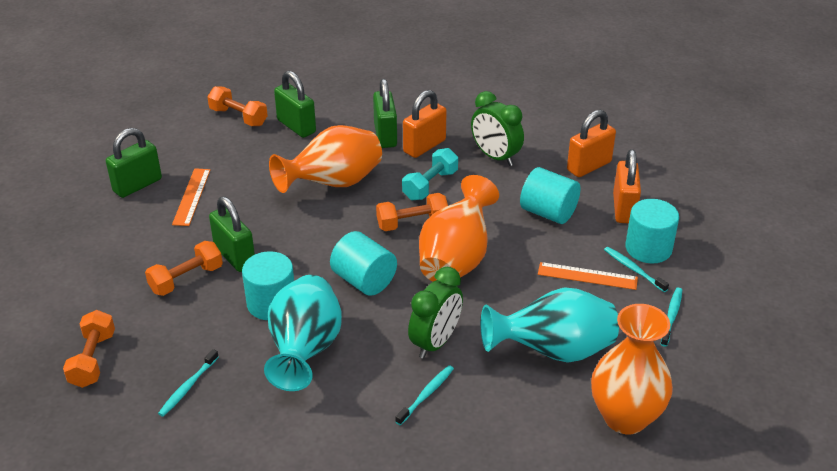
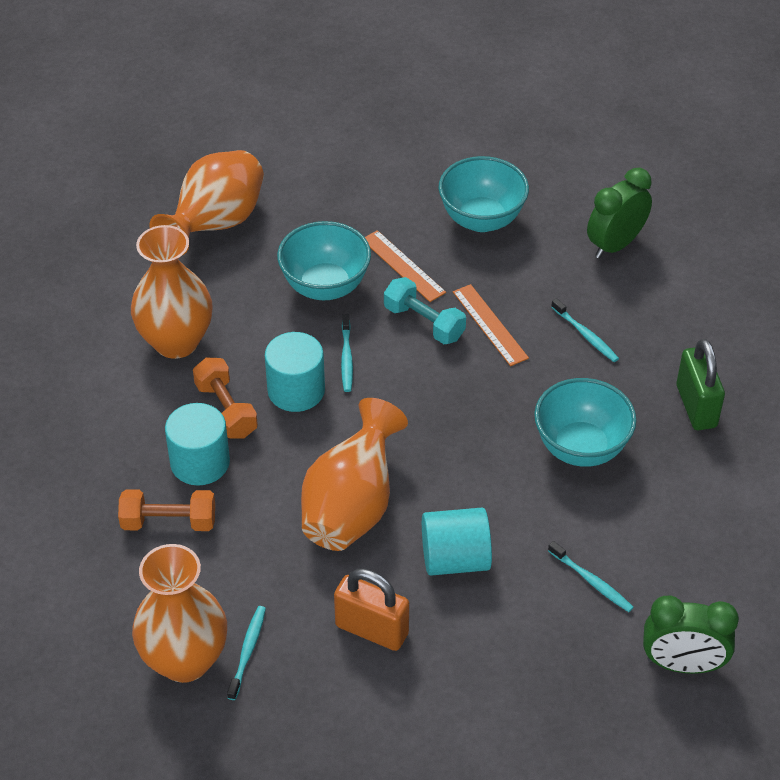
green padlock: 4 -> 1
orange dumbbell: 4 -> 2
orange padlock: 3 -> 1
orange vase: 3 -> 4
turquoise bowl: 0 -> 3
turquoise cylinder: 4 -> 3
turquoise vase: 2 -> 0

